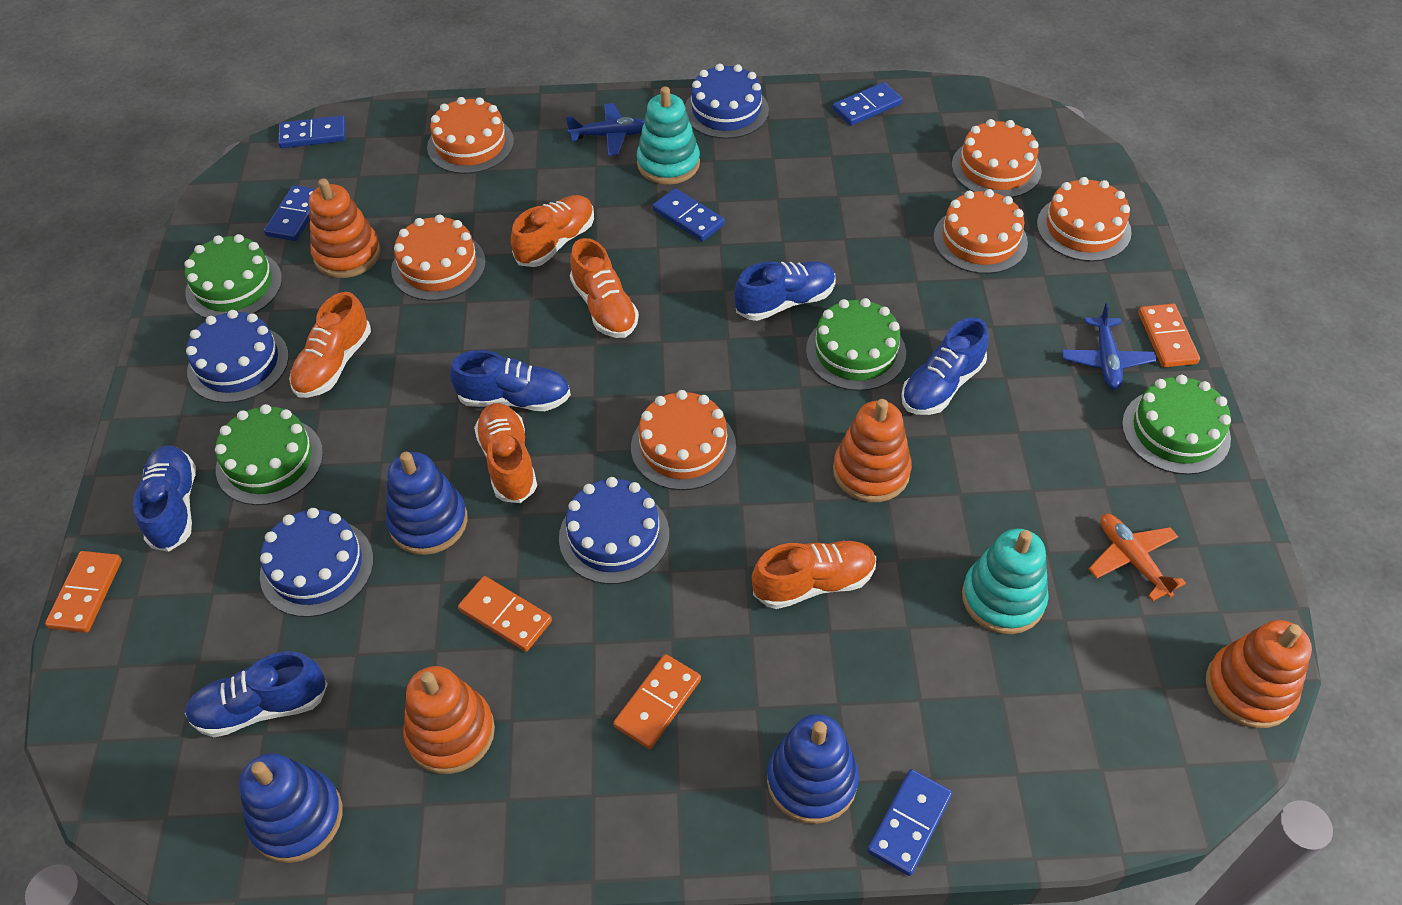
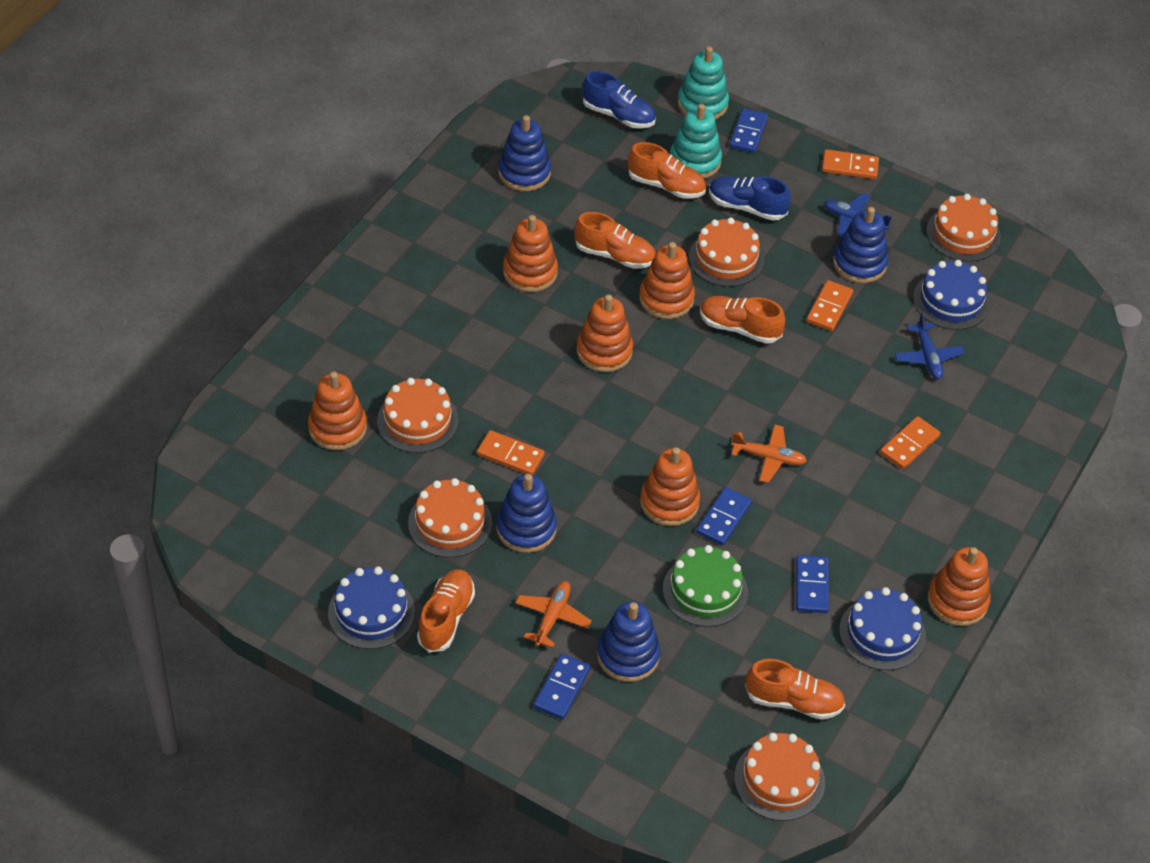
blue cake: 4 -> 3
blue domino: 5 -> 4
blue shoe: 5 -> 2
blue stacking toy: 3 -> 4
green cake: 4 -> 1
orange cake: 6 -> 5
orange plane: 1 -> 2
orange stacking toy: 4 -> 6

